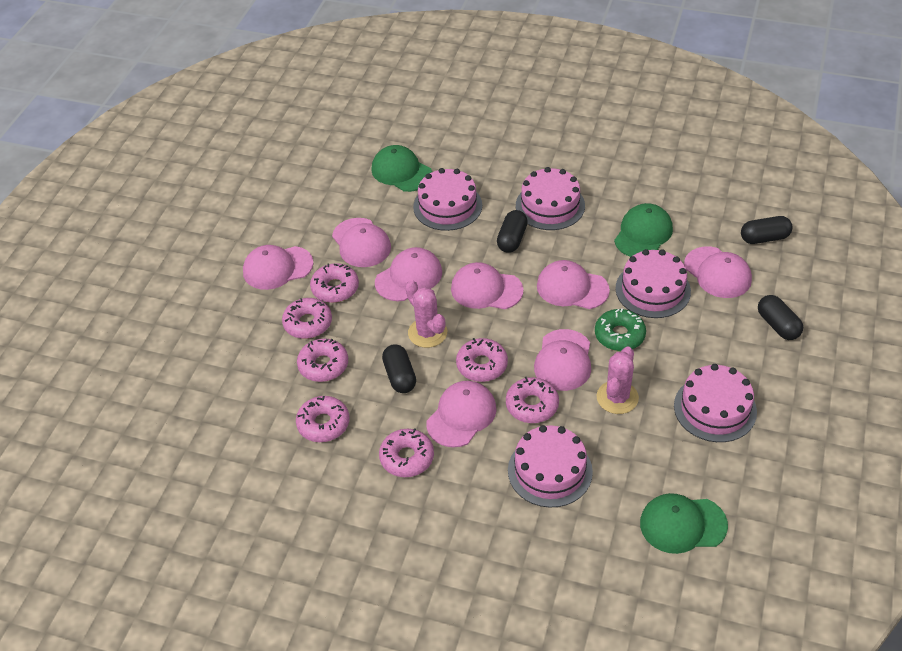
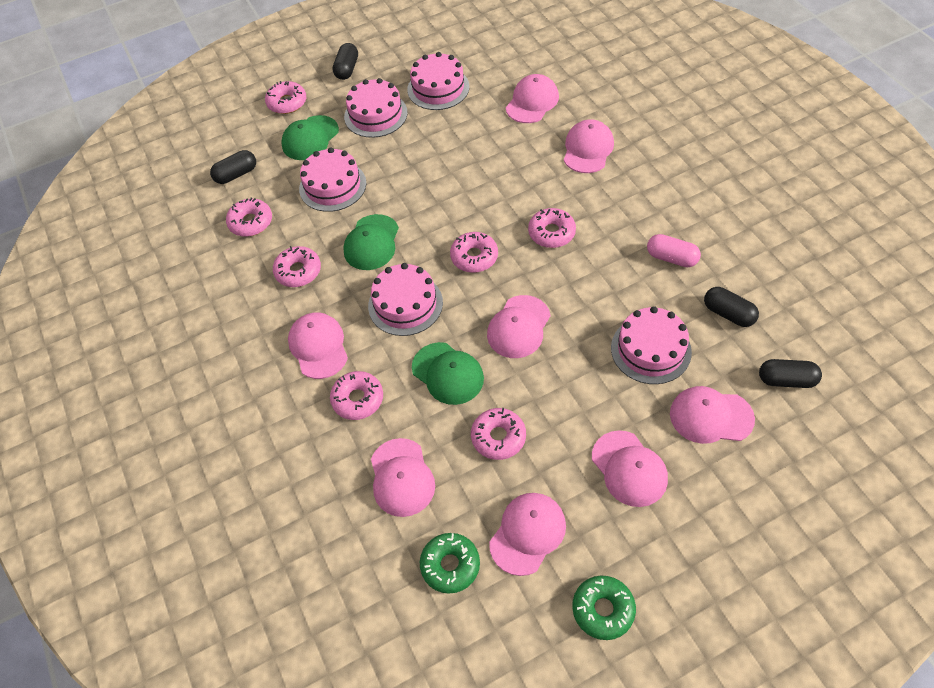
green donut: 1 -> 2
pink cactus: 2 -> 0
pink capsule: 0 -> 1

